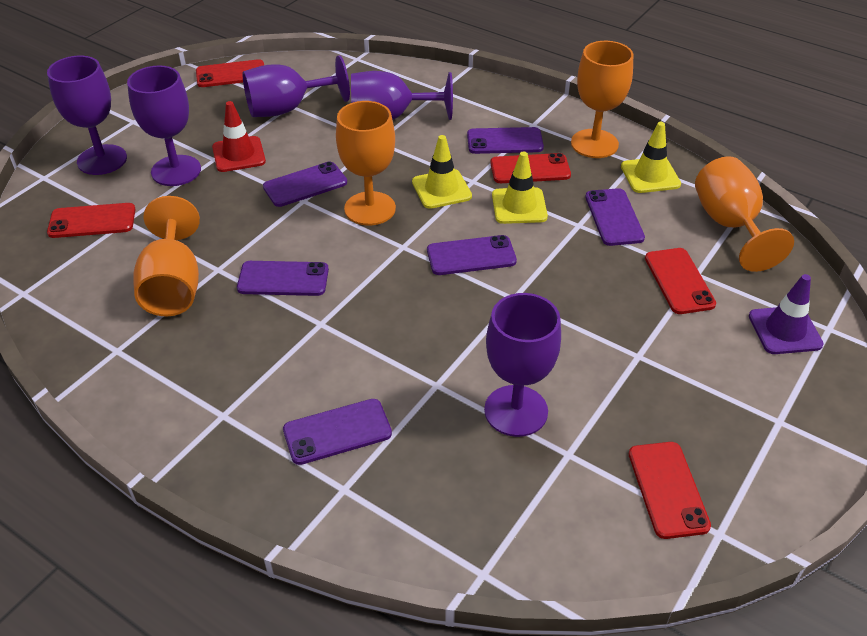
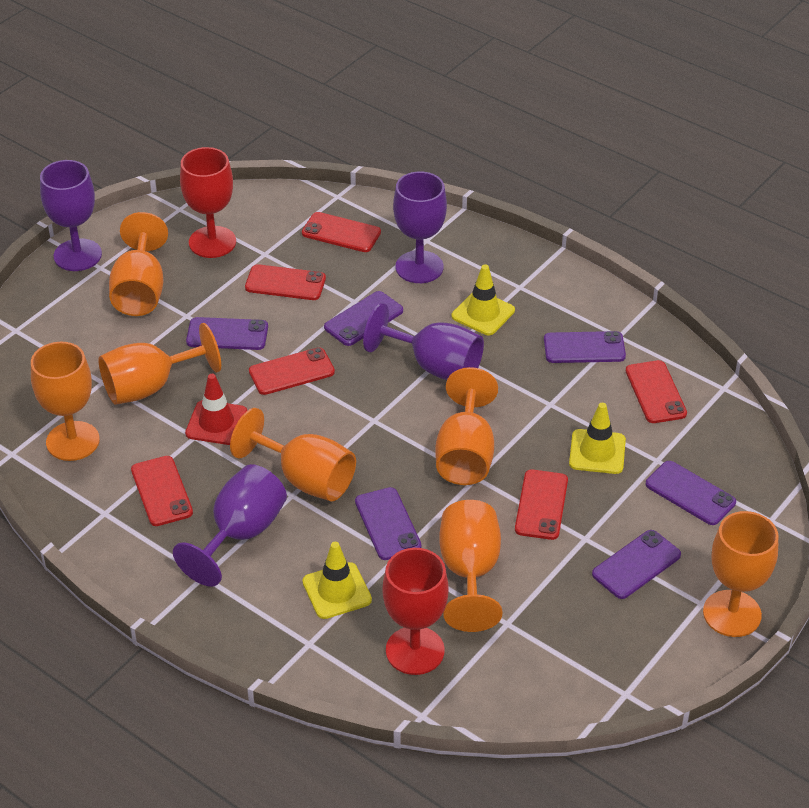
orange goblet: 4 -> 7
purple goblet: 5 -> 4
purple traffic cone: 1 -> 0
red goblet: 0 -> 2
red phone: 5 -> 6

